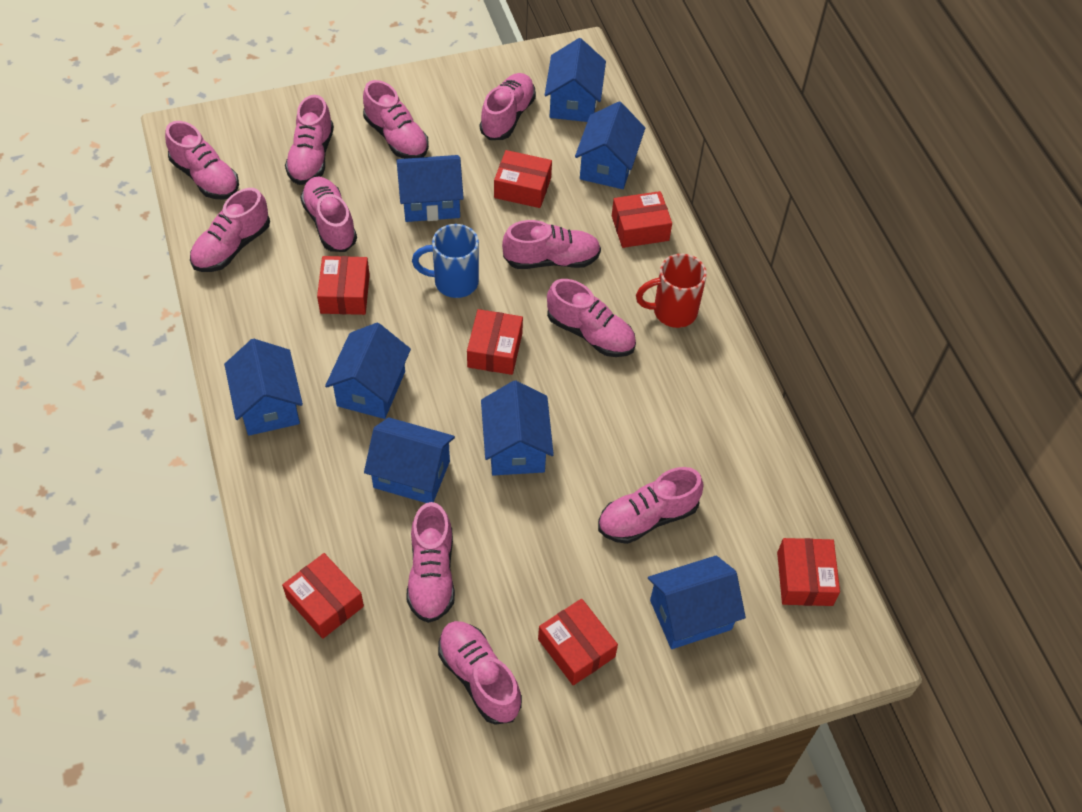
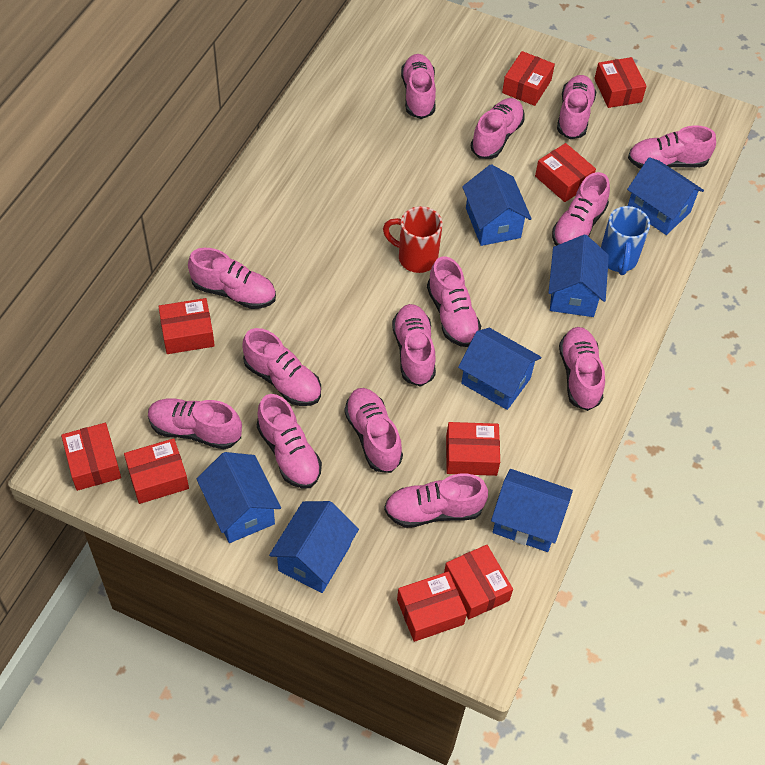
blue house: 8 -> 7
pink shoe: 11 -> 14
red box: 7 -> 9

